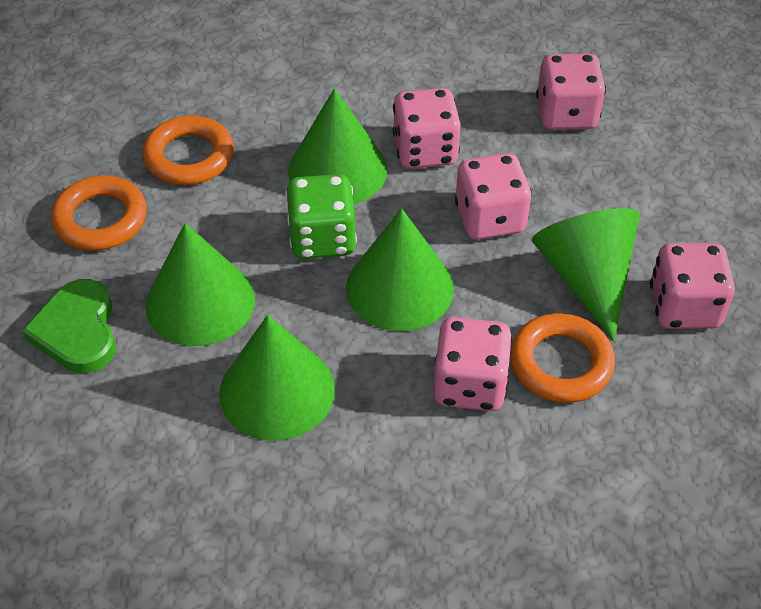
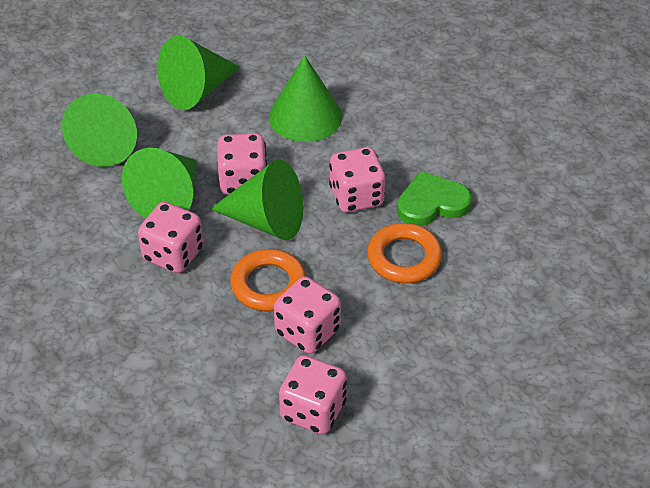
green dice: 1 -> 0
orange ring: 3 -> 2

